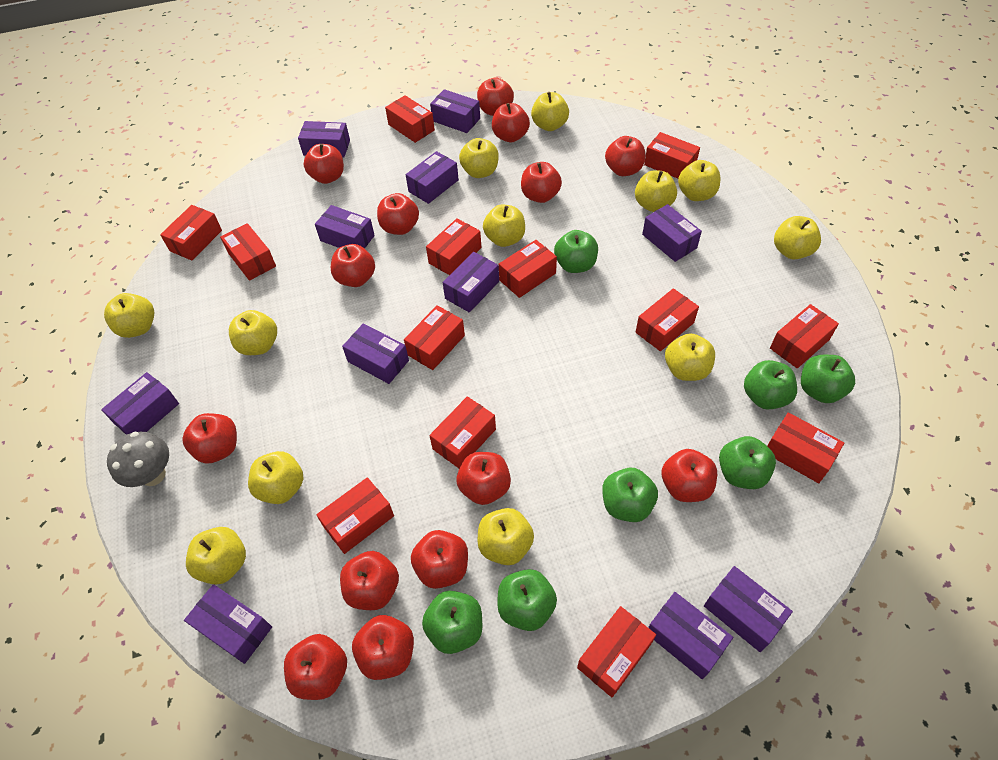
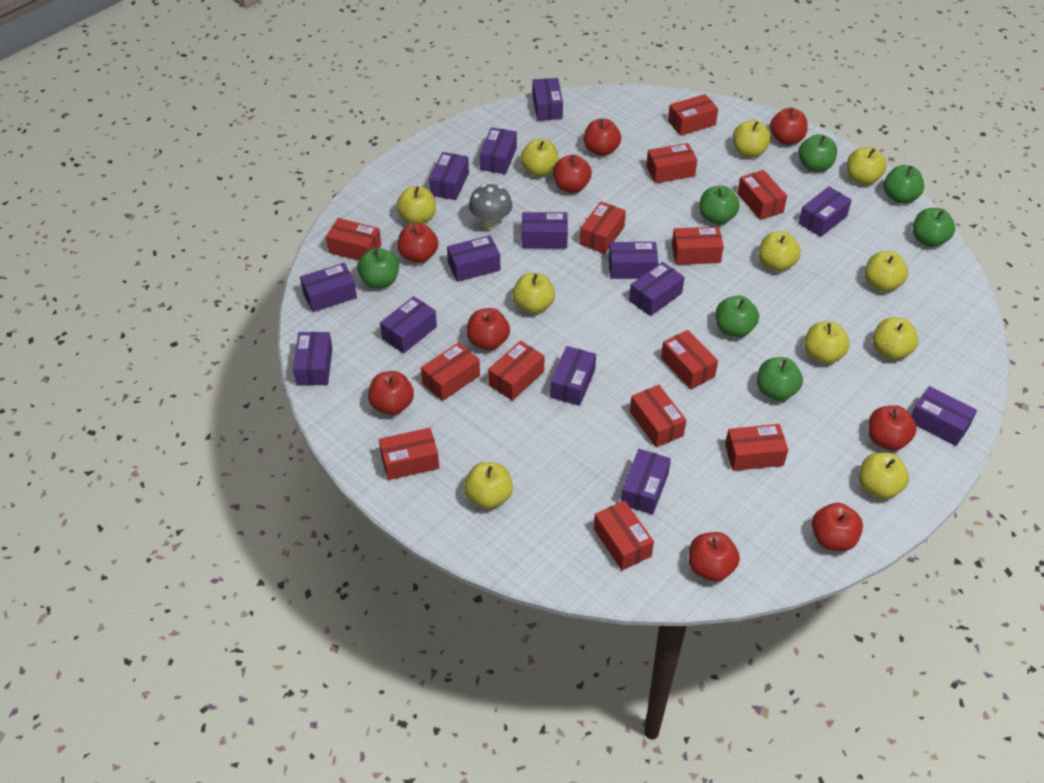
purple box: 11 -> 14
red apple: 14 -> 9
yellow apple: 12 -> 11

